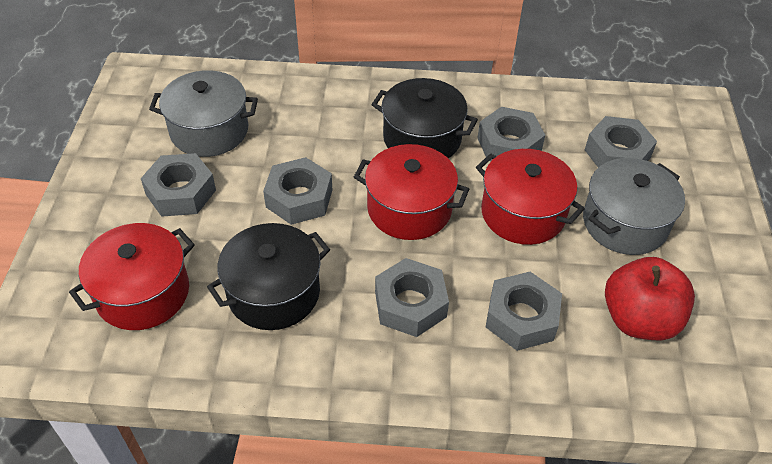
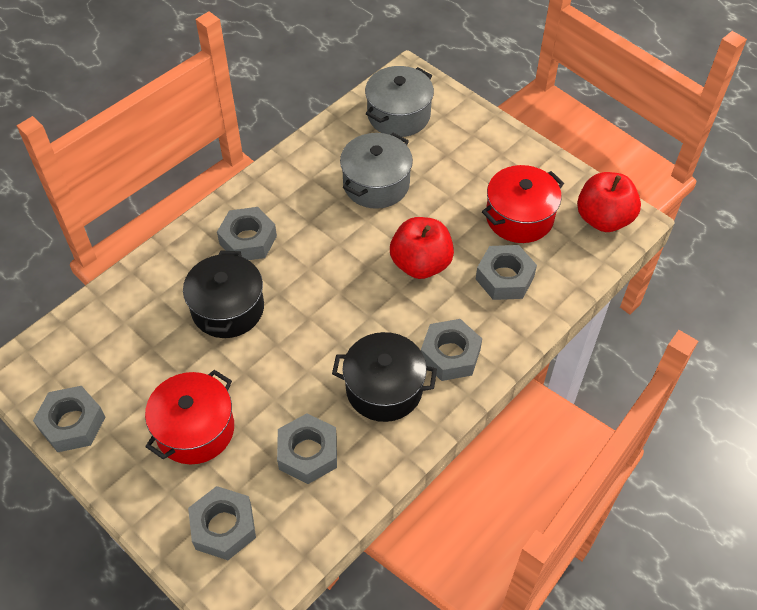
red apple: 1 -> 2
red pot: 3 -> 2

